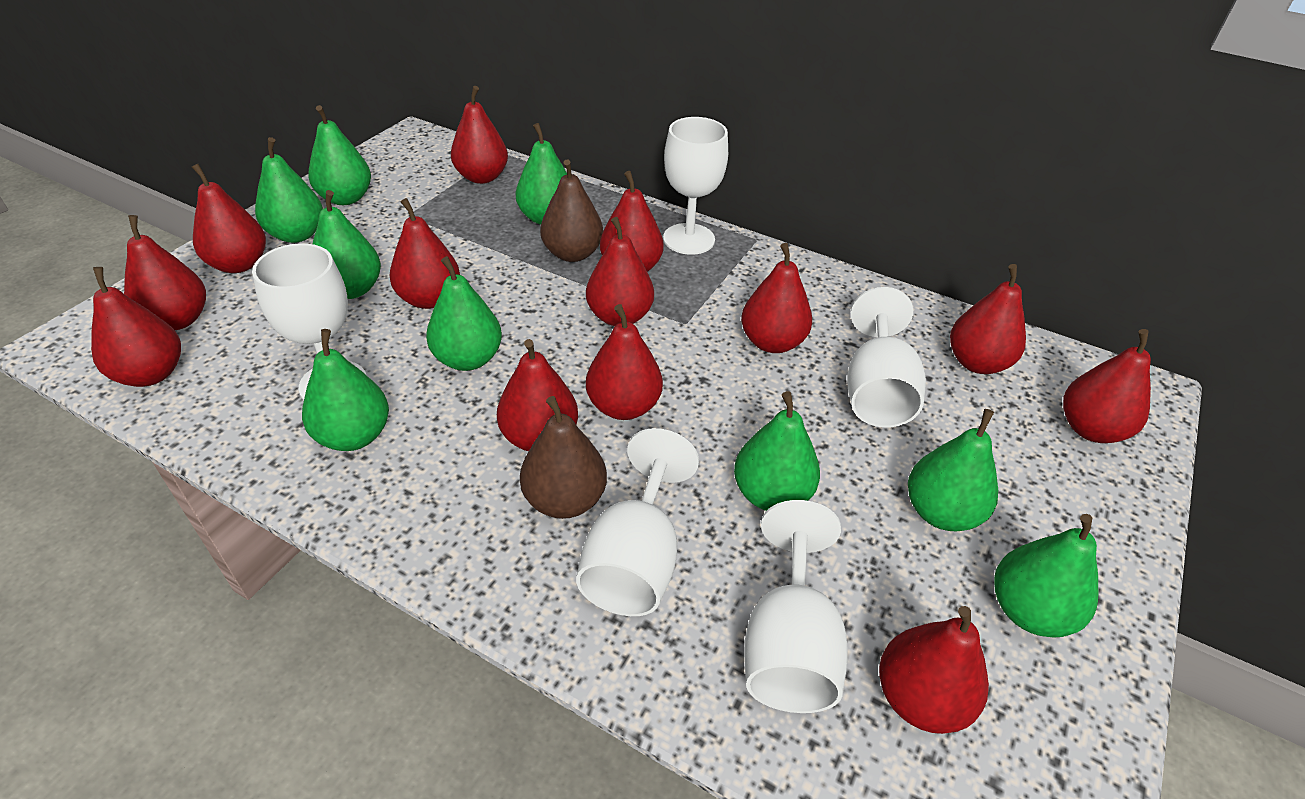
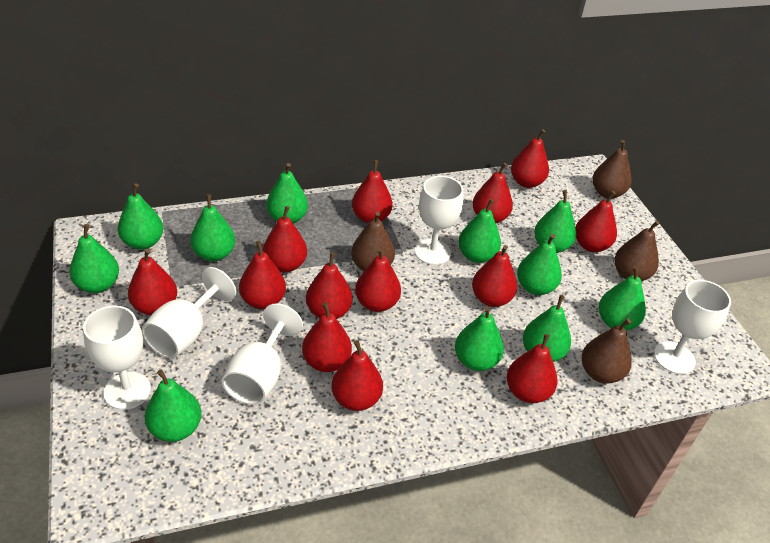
brown pear: 2 -> 4
green pear: 9 -> 11

